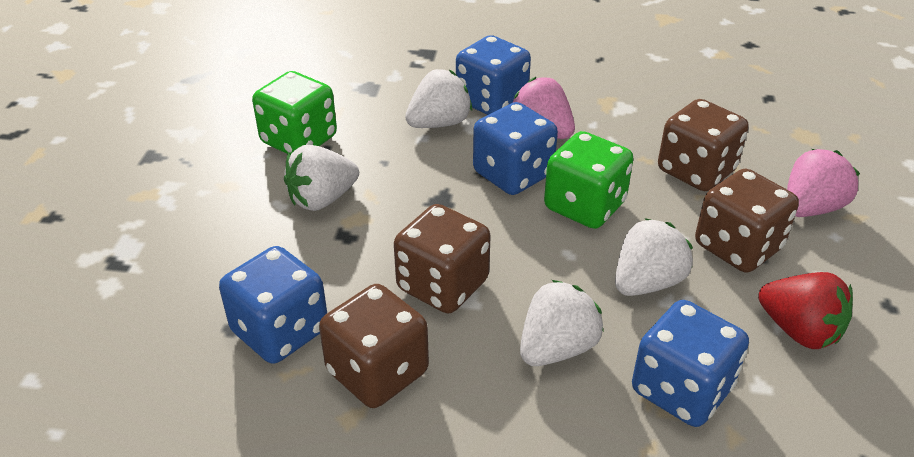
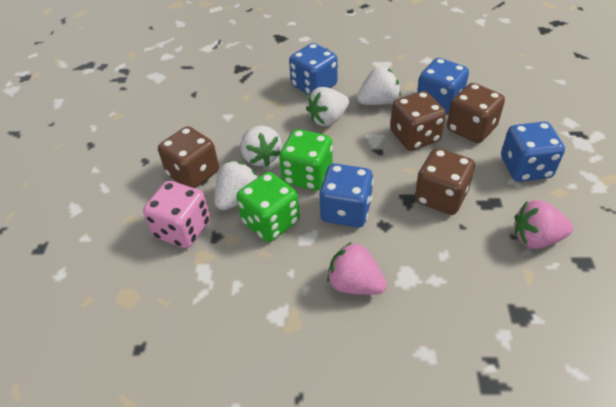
pink dice: 0 -> 1
red strawberry: 1 -> 0

